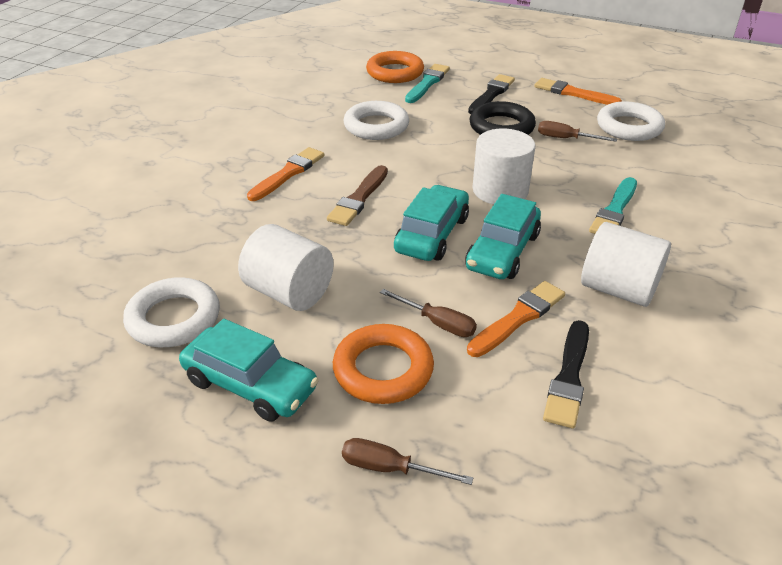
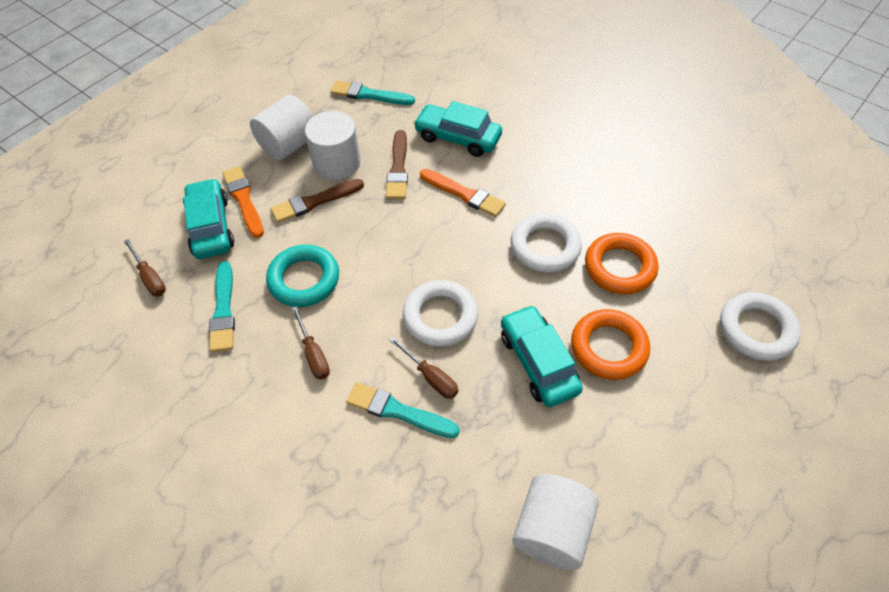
black brush: 2 -> 0
black ring: 1 -> 0
brown brush: 1 -> 2
orange brush: 3 -> 2
turquoise brush: 2 -> 3
turquoise ring: 0 -> 1

